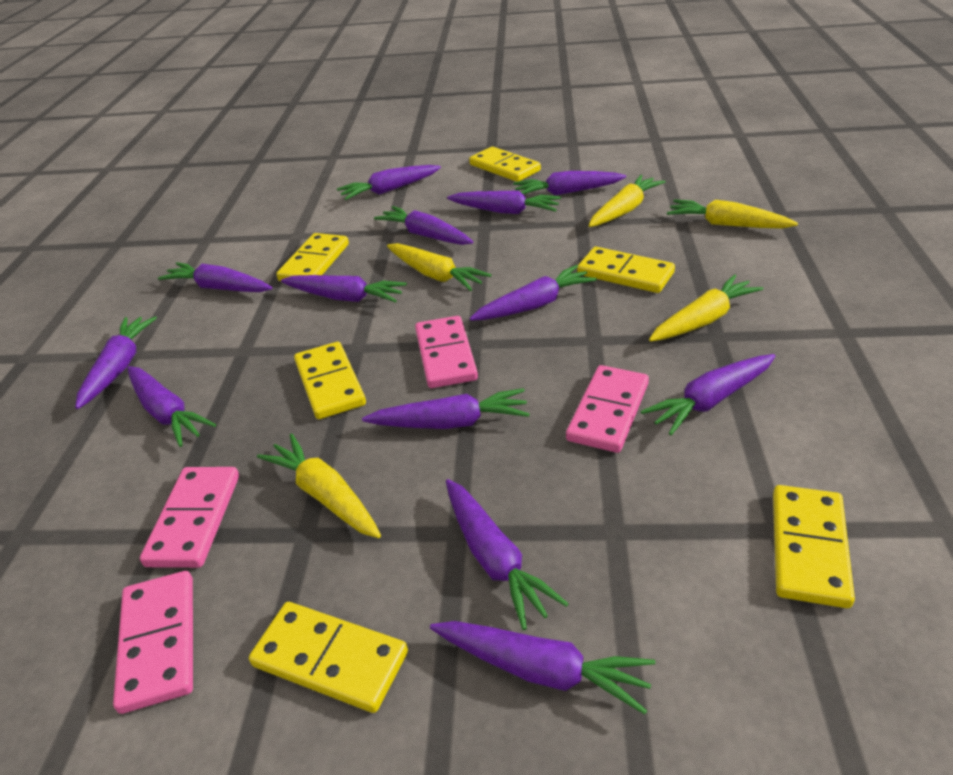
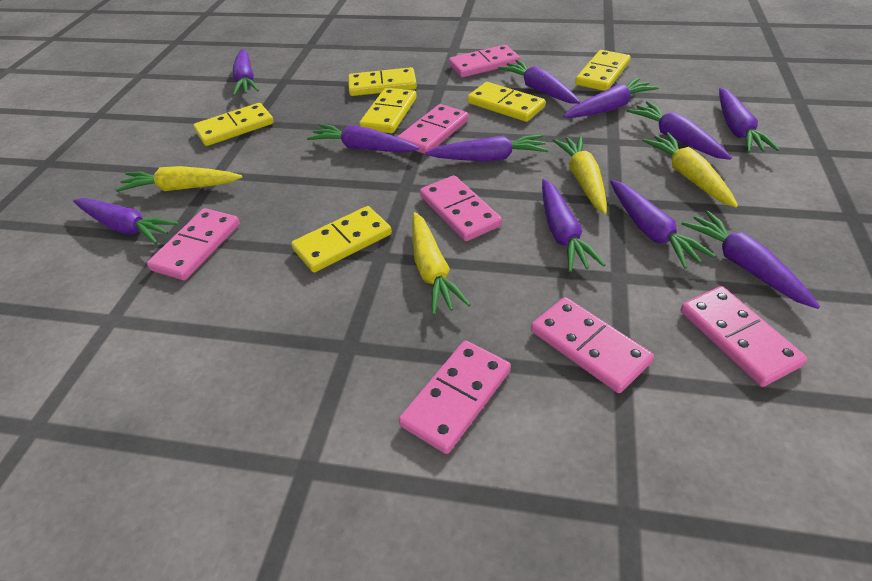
pink domino: 4 -> 7
purple carrot: 13 -> 11
yellow carrot: 5 -> 4

